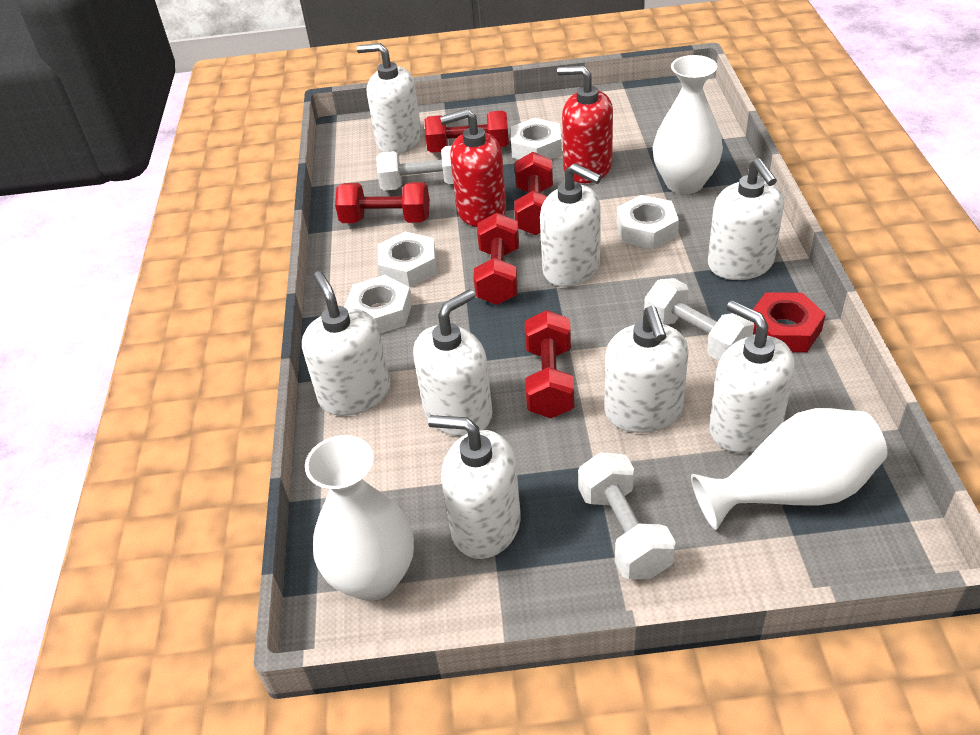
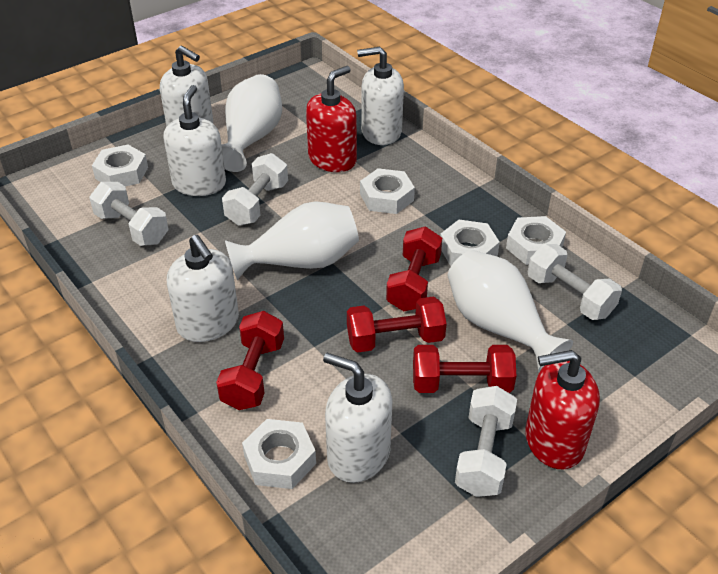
red dumbbell: 5 -> 4
red nut: 1 -> 0
white dumbbell: 3 -> 4
white nut: 4 -> 5
white soap dispenser: 8 -> 5

